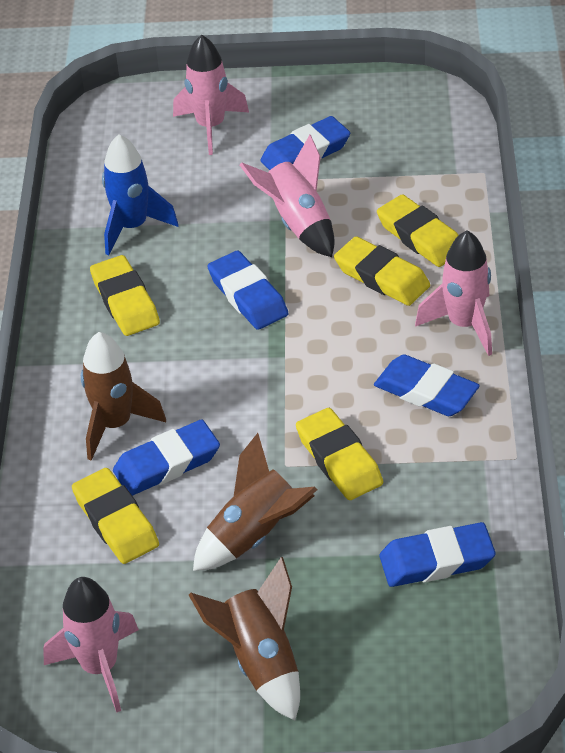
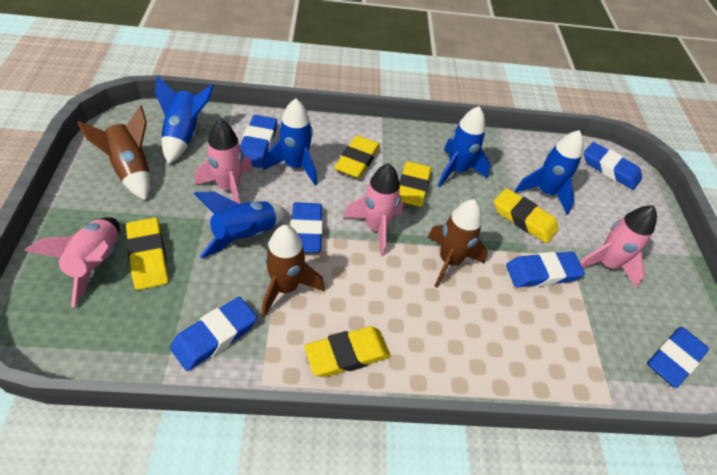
blue eraser: 5 -> 6
blue rocket: 1 -> 5

